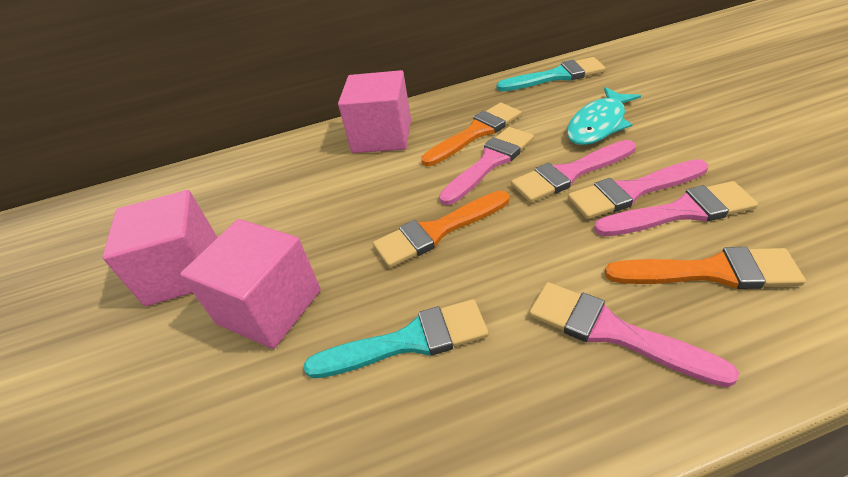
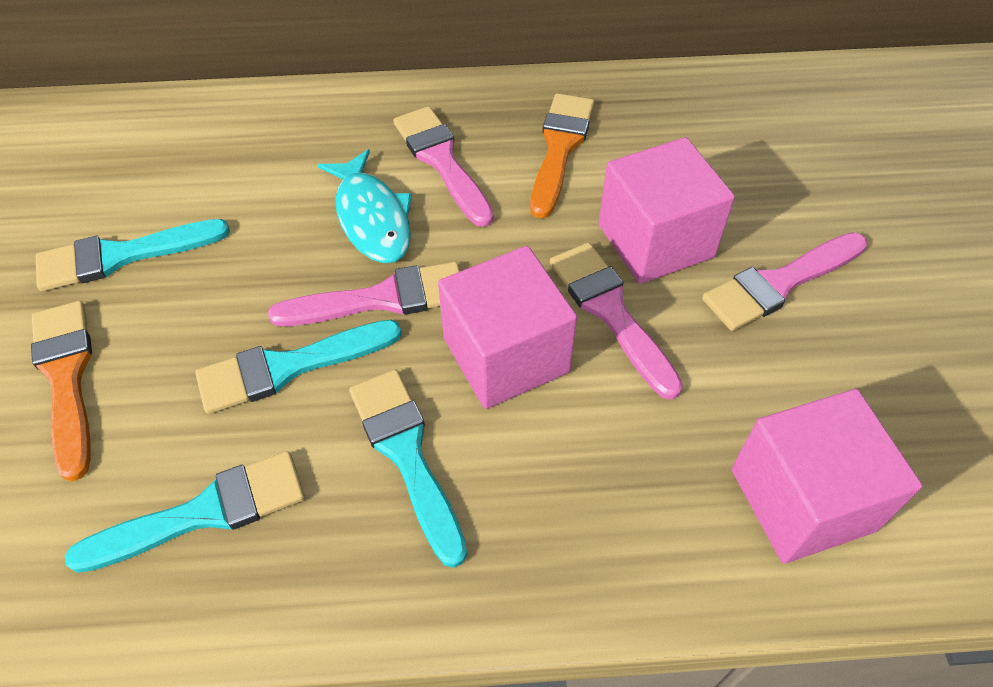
orange brush: 3 -> 2
pink brush: 5 -> 4
turquoise brush: 2 -> 4

